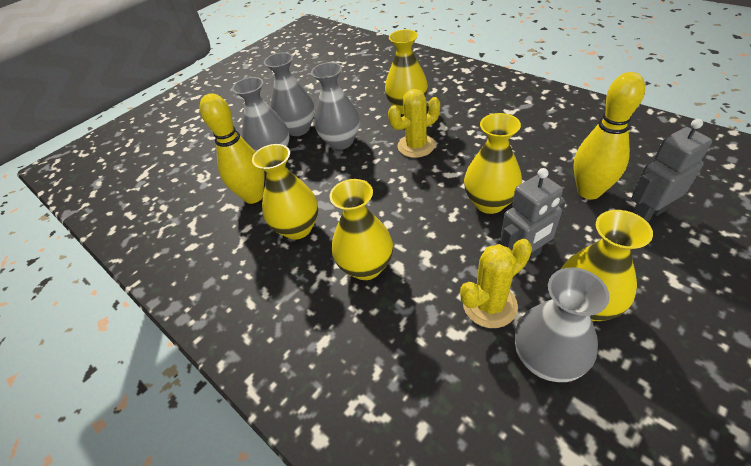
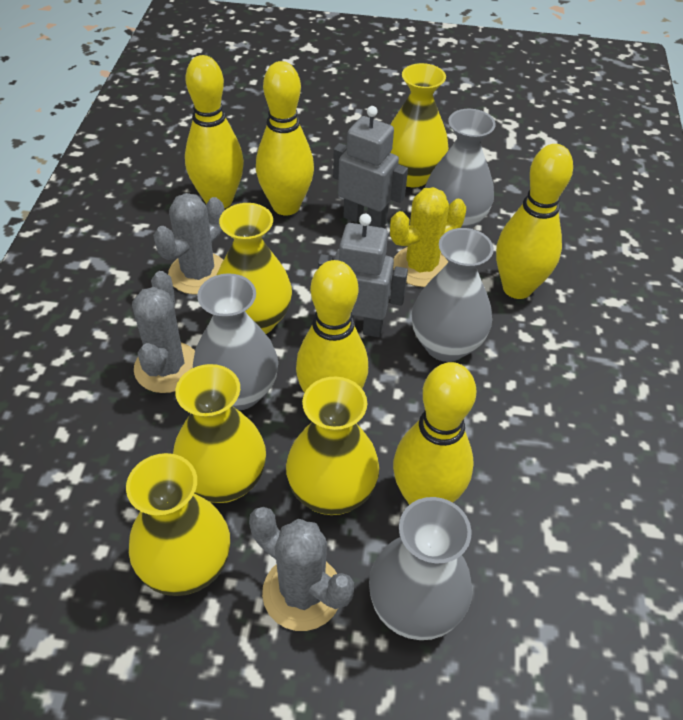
grey cactus: 0 -> 3
yellow bowling pin: 2 -> 5
yellow cactus: 2 -> 1

